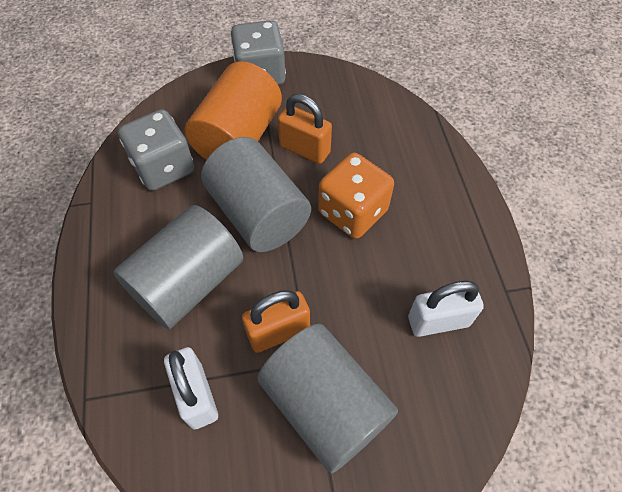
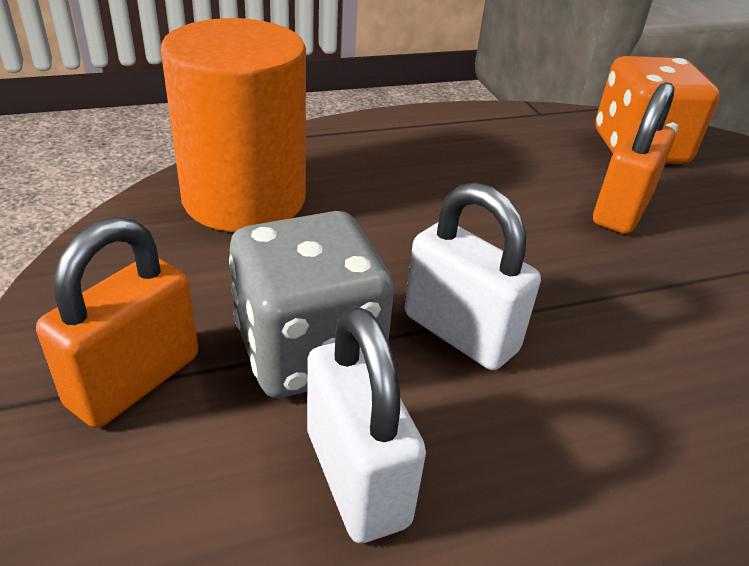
grey cylinder: 3 -> 0
grey dice: 2 -> 1

